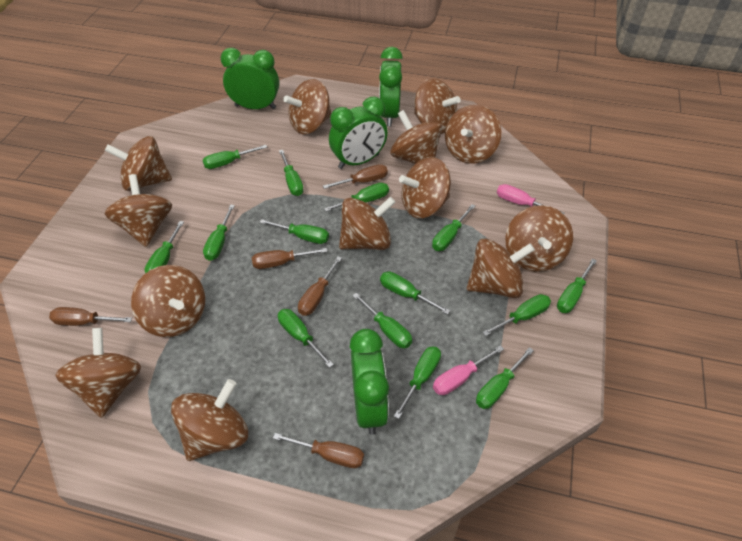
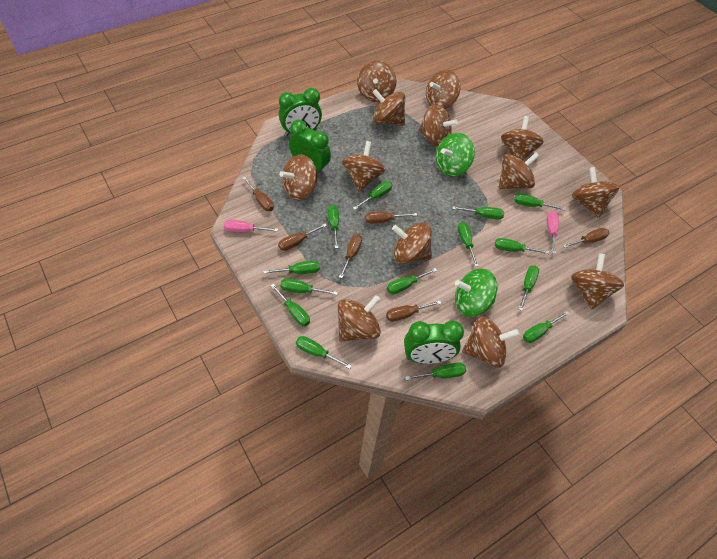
brown screwdriver: 5 -> 6
green clock: 4 -> 3
green spinning top: 0 -> 2

